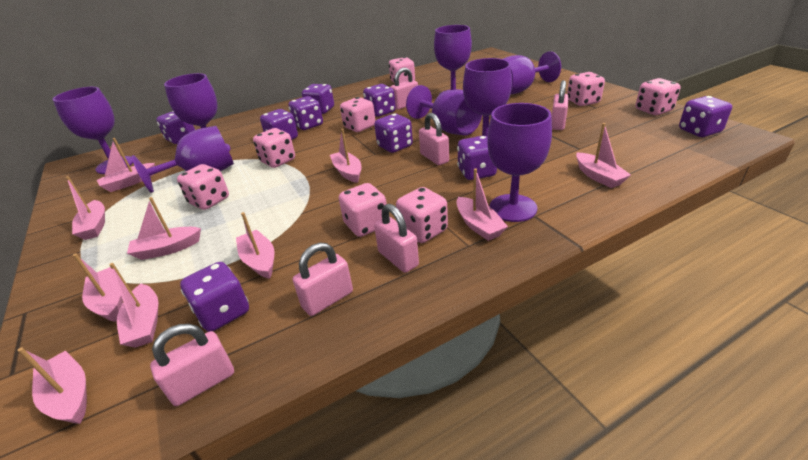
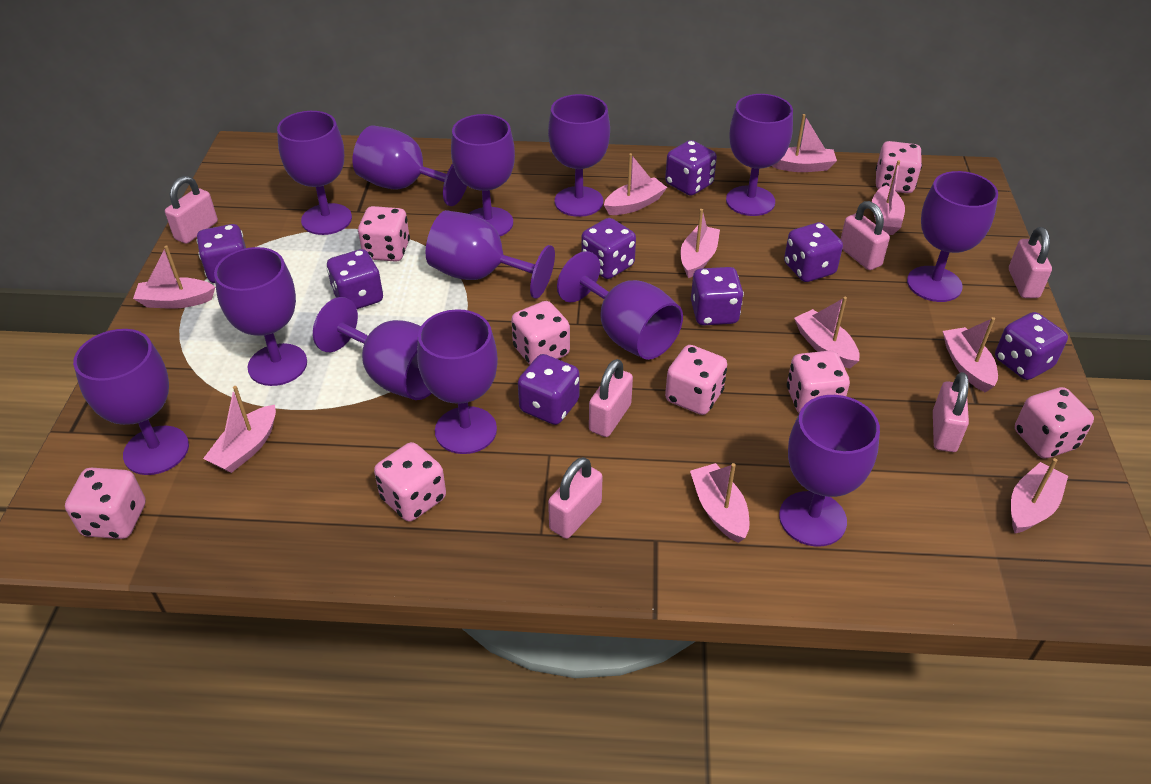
purple dice: 9 -> 8
purple goblet: 8 -> 13

